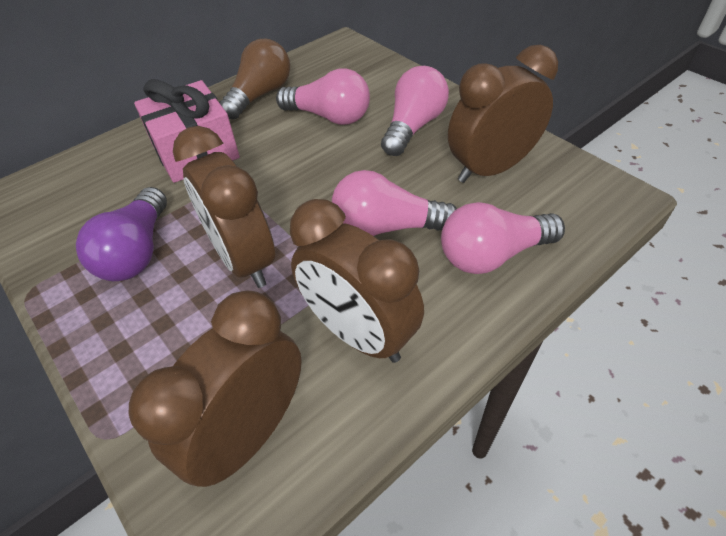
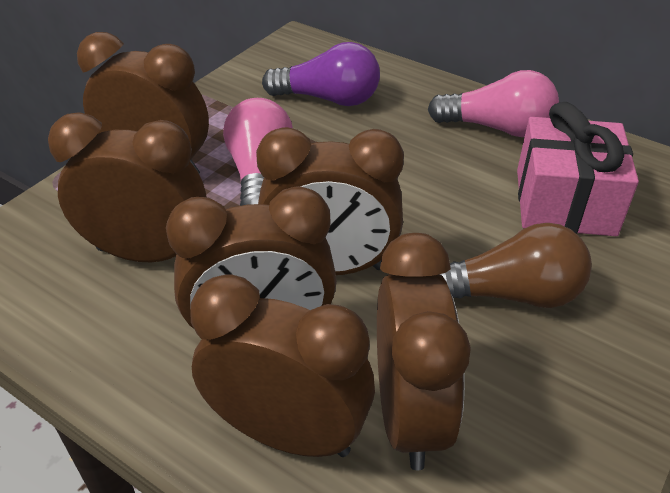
brown clock: 4 -> 6
pink light bulb: 4 -> 2

